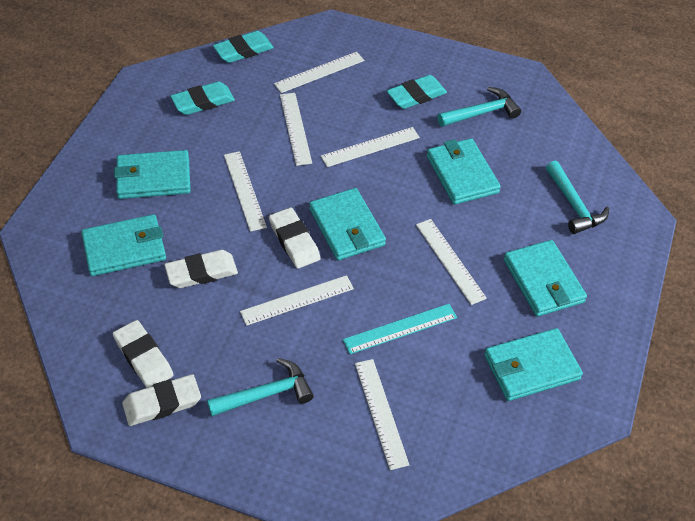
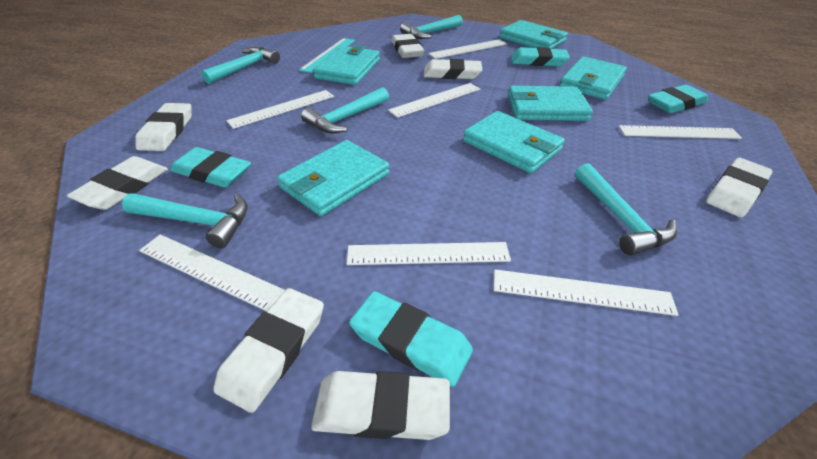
turquoise eraser: 3 -> 4
turquoise hammer: 3 -> 5
white eraser: 4 -> 7

